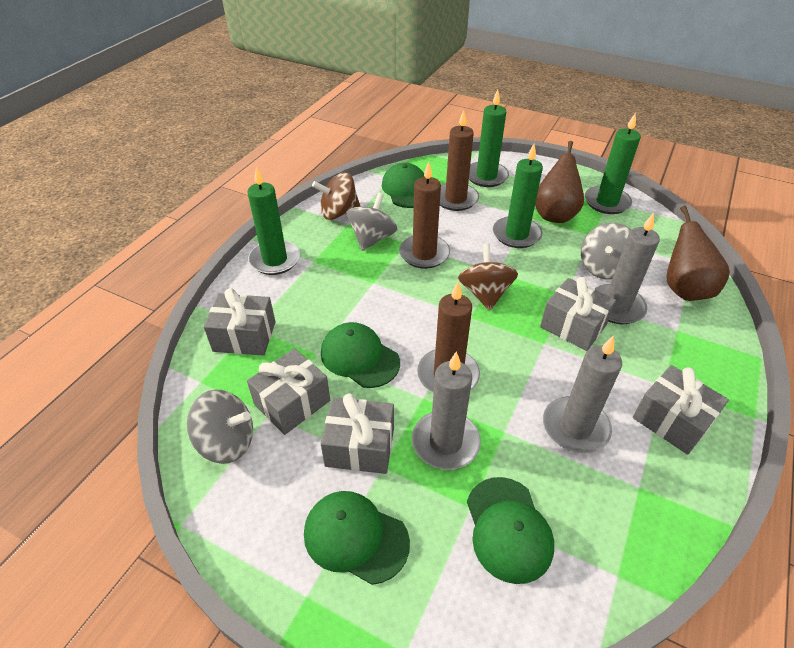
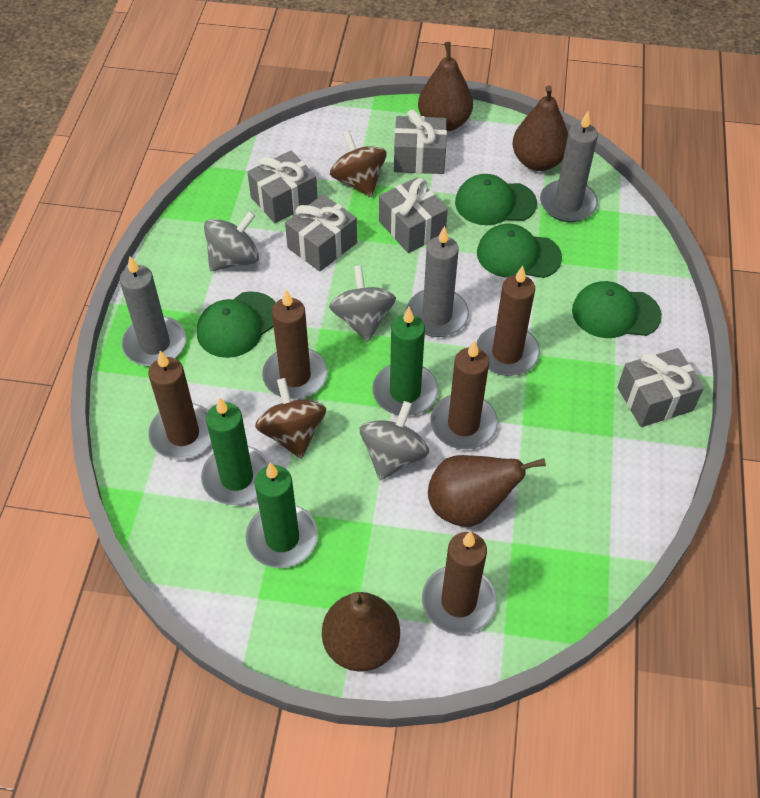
brown candle: 3 -> 5
brown pear: 2 -> 4
green candle: 4 -> 3

